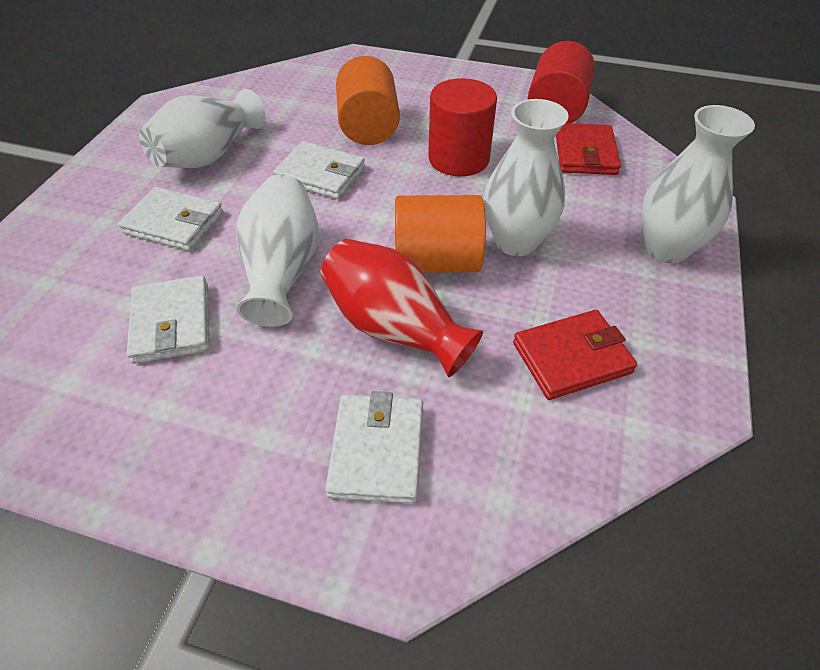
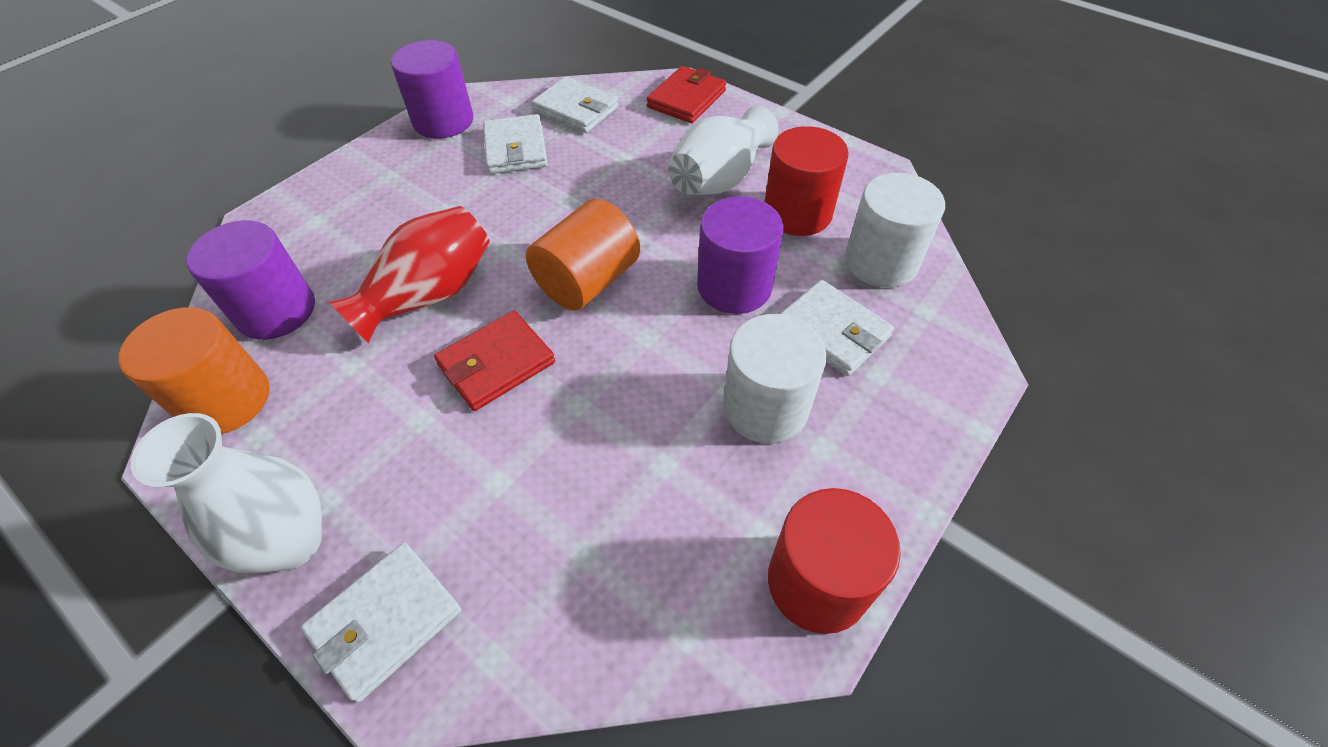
purple cylinder: 0 -> 3
white cylinder: 0 -> 2
white vase: 4 -> 2

